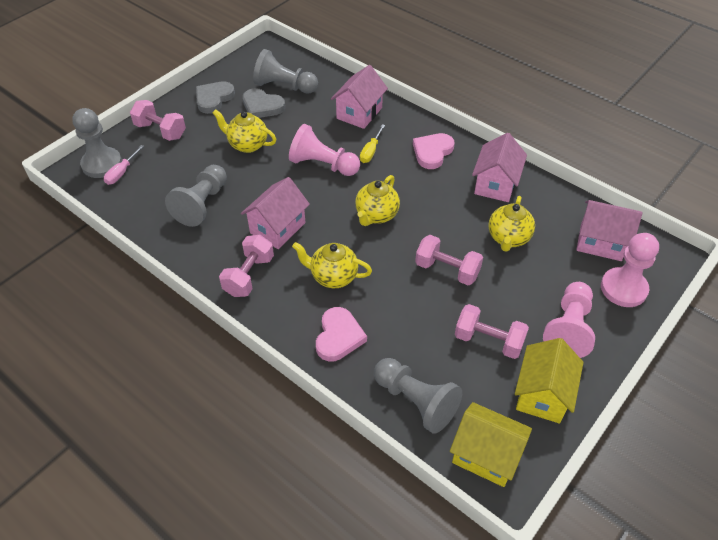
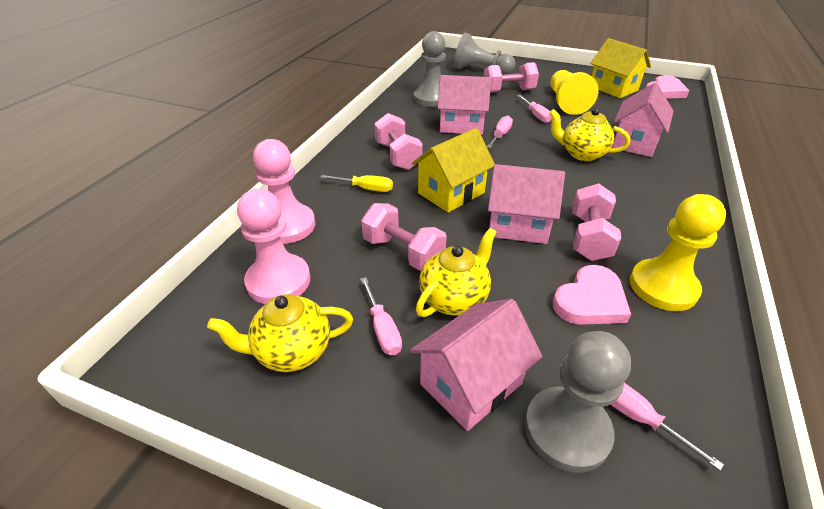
grey heart: 2 -> 0
grey pawn: 4 -> 3
pink pawn: 3 -> 2
pink screwdriver: 1 -> 4
yellow pawn: 0 -> 2
yellow teapot: 4 -> 3

